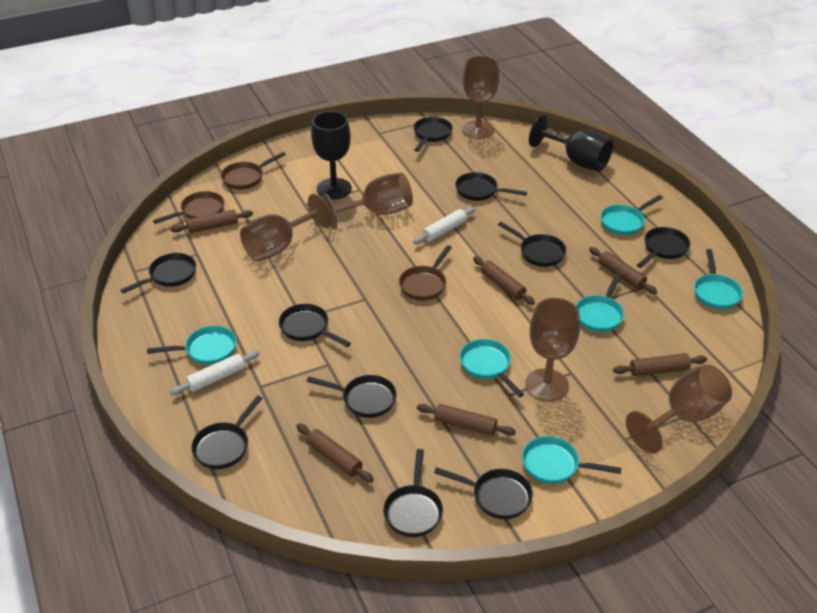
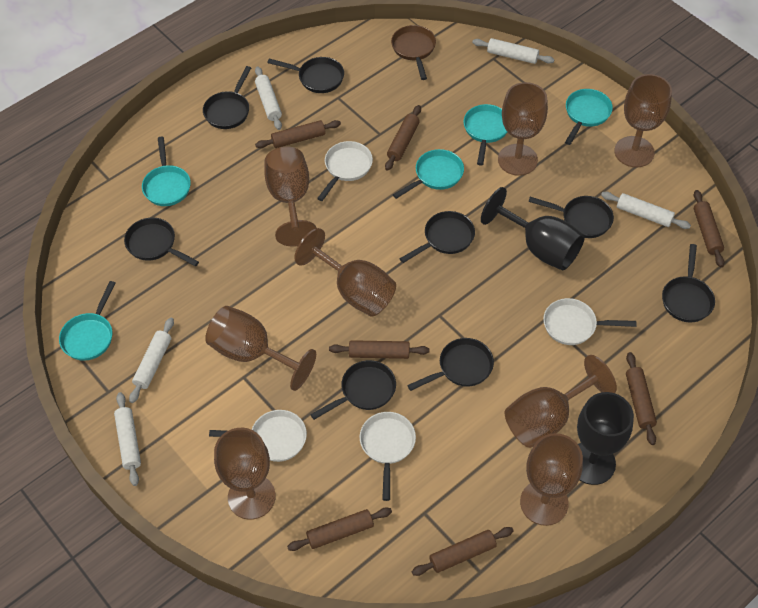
black pan: 10 -> 8
brown goblet: 5 -> 8
brown pan: 3 -> 1
brown rolling pin: 6 -> 7
turquoise pan: 6 -> 5
white pan: 0 -> 4
white rolling pin: 2 -> 5

